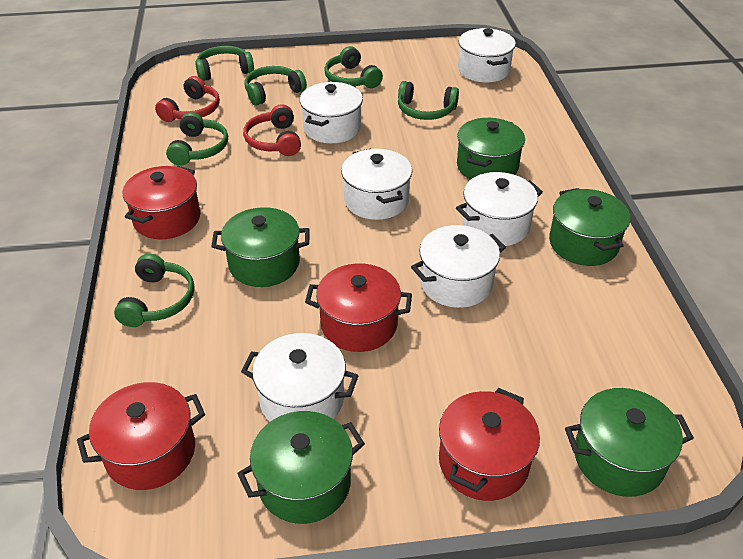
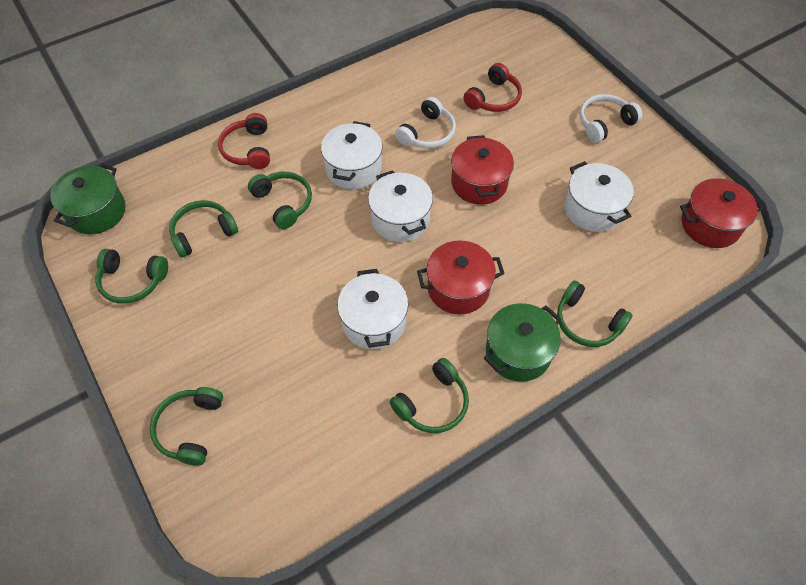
green pot: 5 -> 2
red pot: 4 -> 3
white headphones: 0 -> 2
white pot: 6 -> 4

